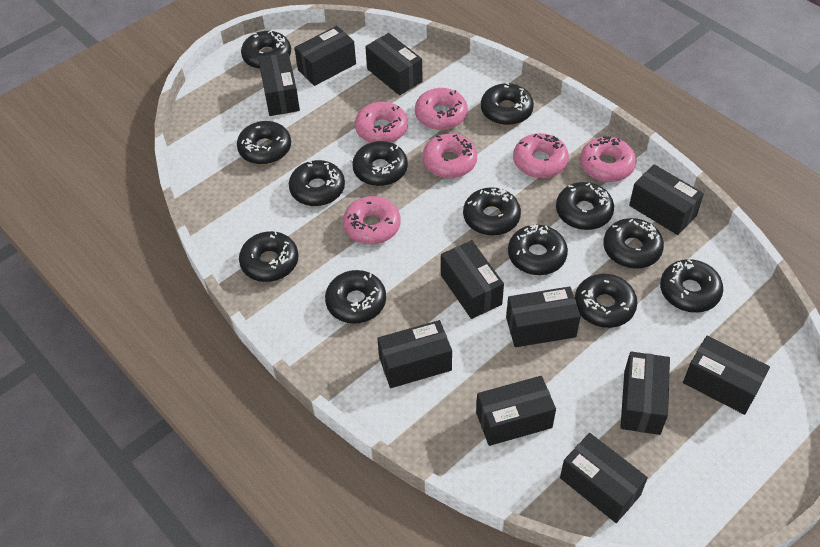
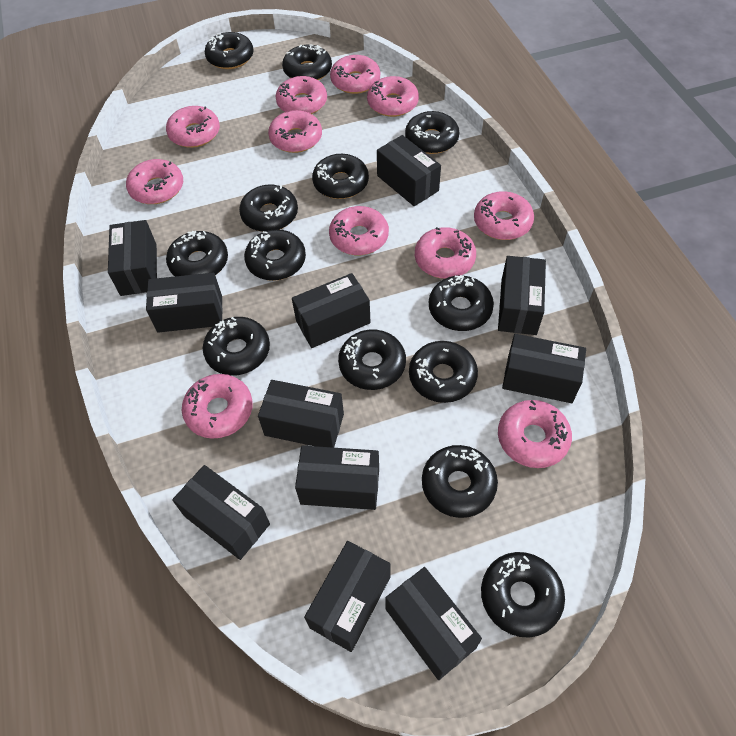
pink donut: 6 -> 11

